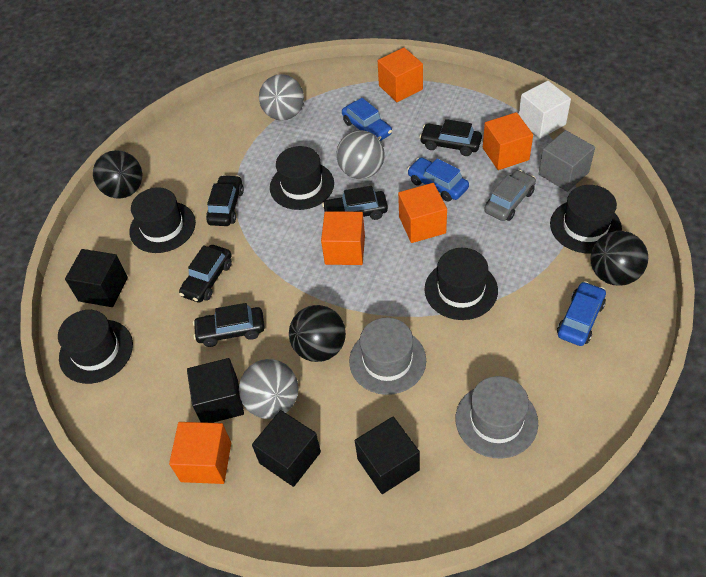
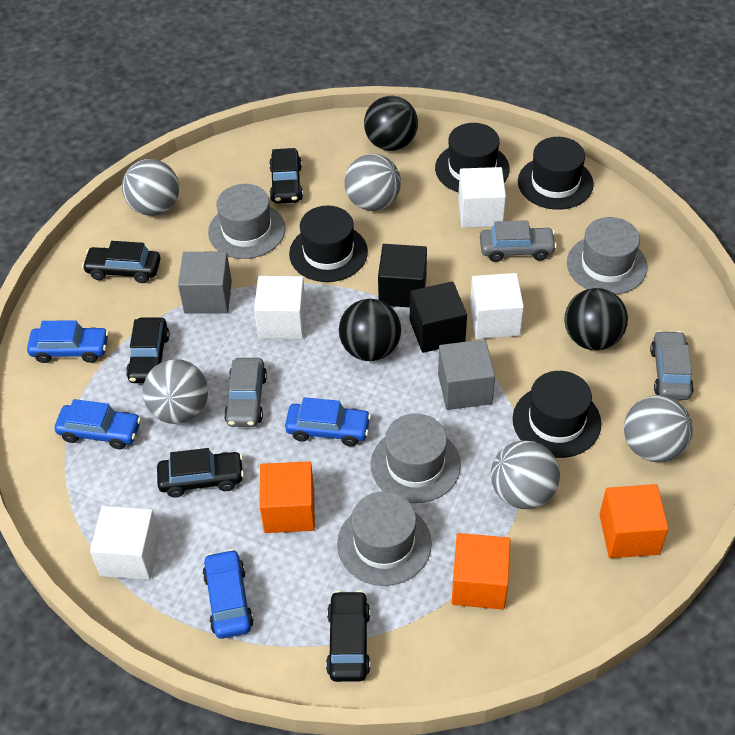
black cube: 4 -> 2
black hat: 5 -> 4
blue car: 3 -> 4
grey ball: 3 -> 5
grey car: 1 -> 3
grey cube: 1 -> 2
grey hat: 2 -> 4
orange cube: 5 -> 3
white cube: 1 -> 4

